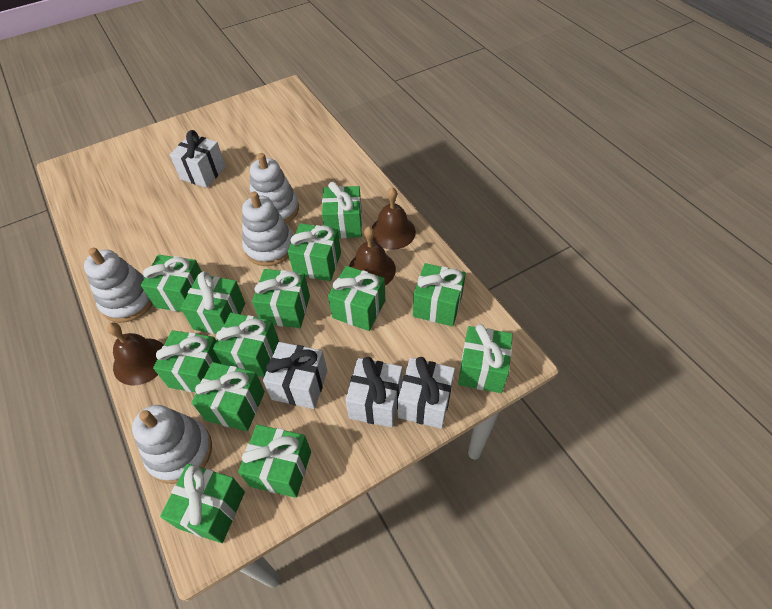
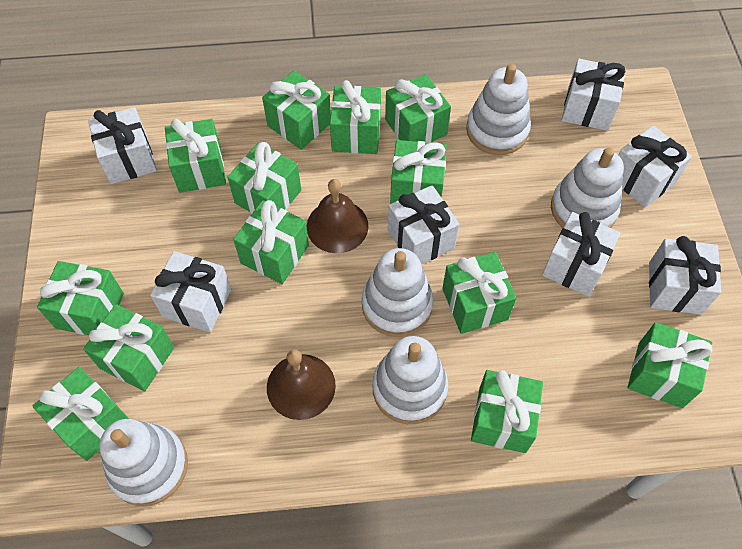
brown bell: 3 -> 2
white gift: 4 -> 7
white stacking toy: 4 -> 5

